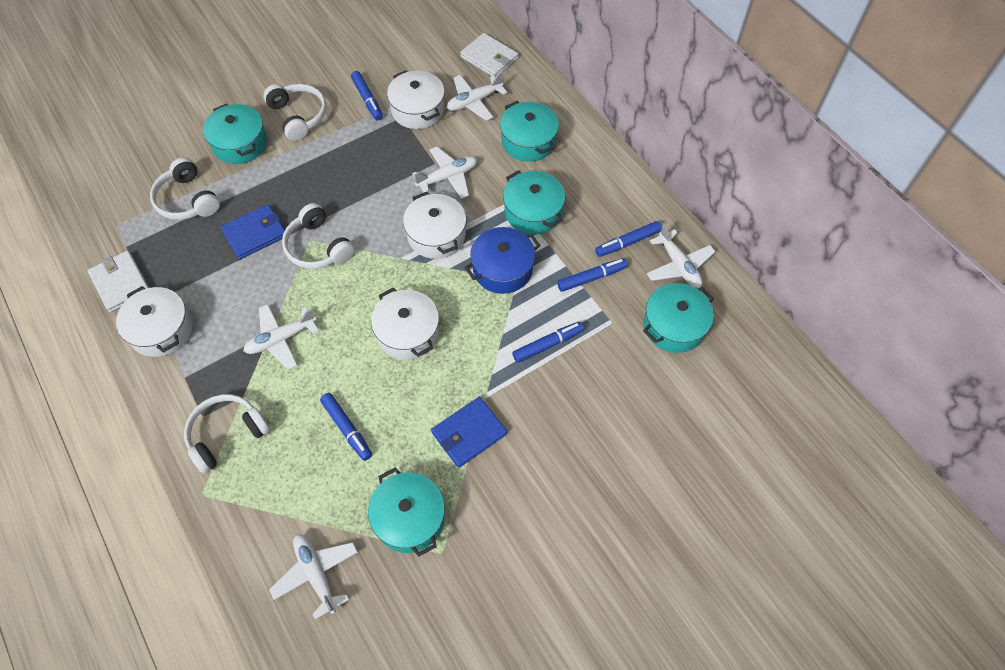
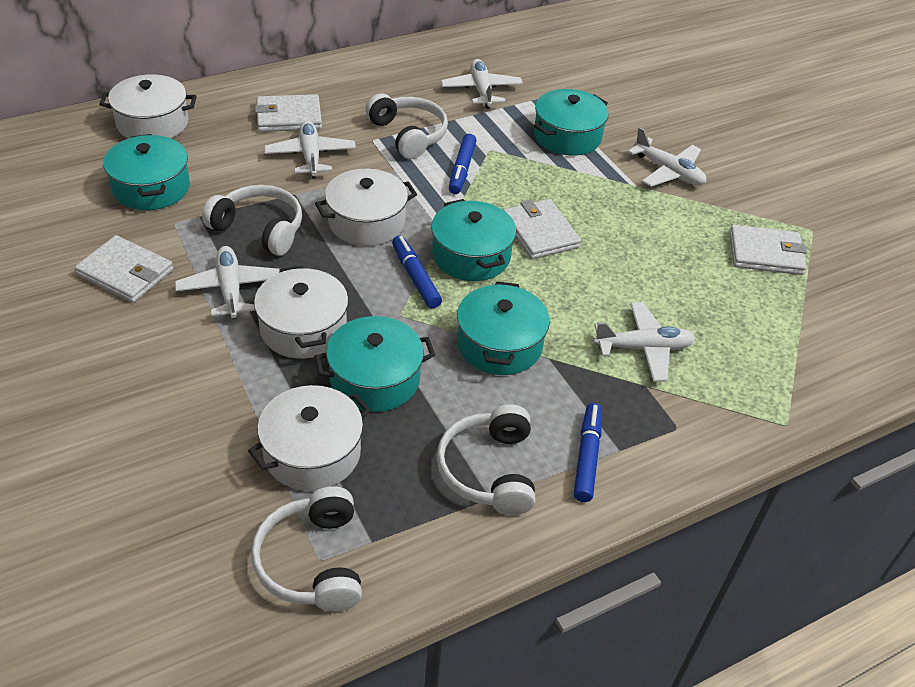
blue marker: 5 -> 3
blue pot: 1 -> 0
blue wallet: 2 -> 0
white wallet: 2 -> 4

